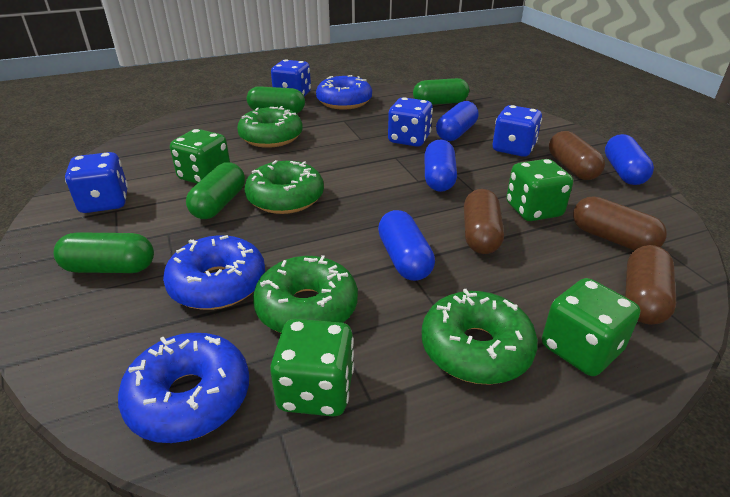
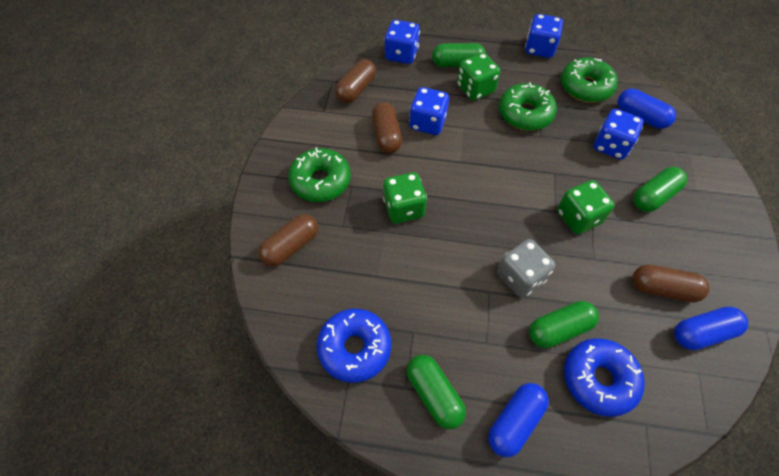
blue capsule: 4 -> 3
blue donut: 3 -> 2
green dice: 4 -> 3
green donut: 4 -> 3
grey dice: 0 -> 1

